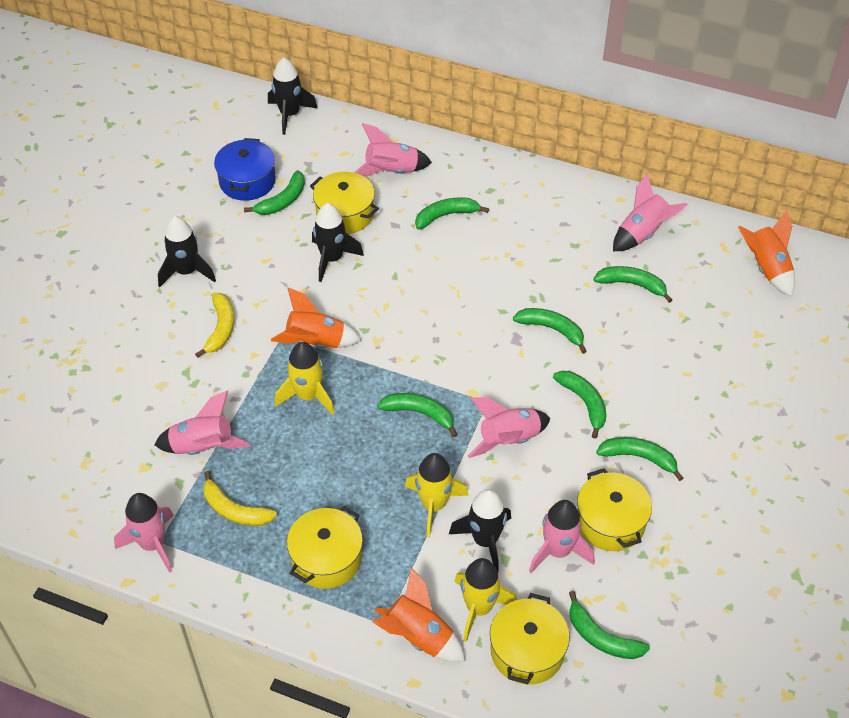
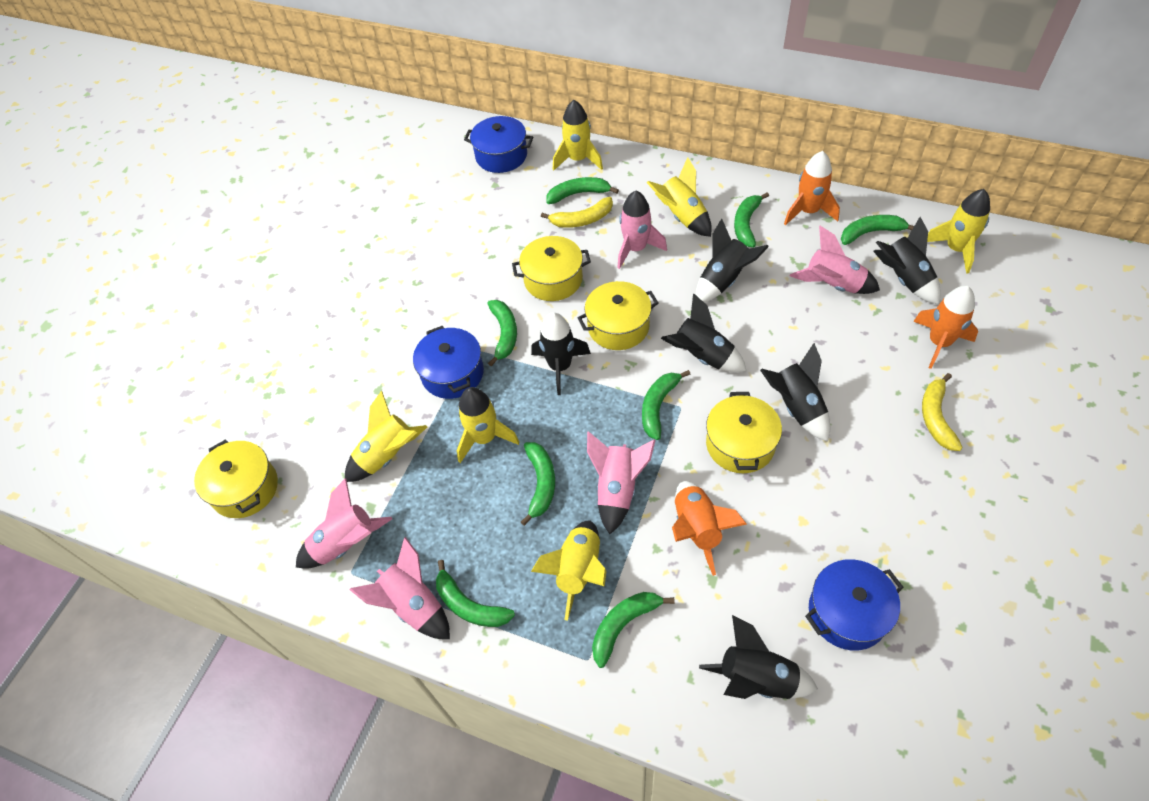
black rocket: 4 -> 6
blue pot: 1 -> 3
pink rocket: 6 -> 5
yellow rocket: 3 -> 6

